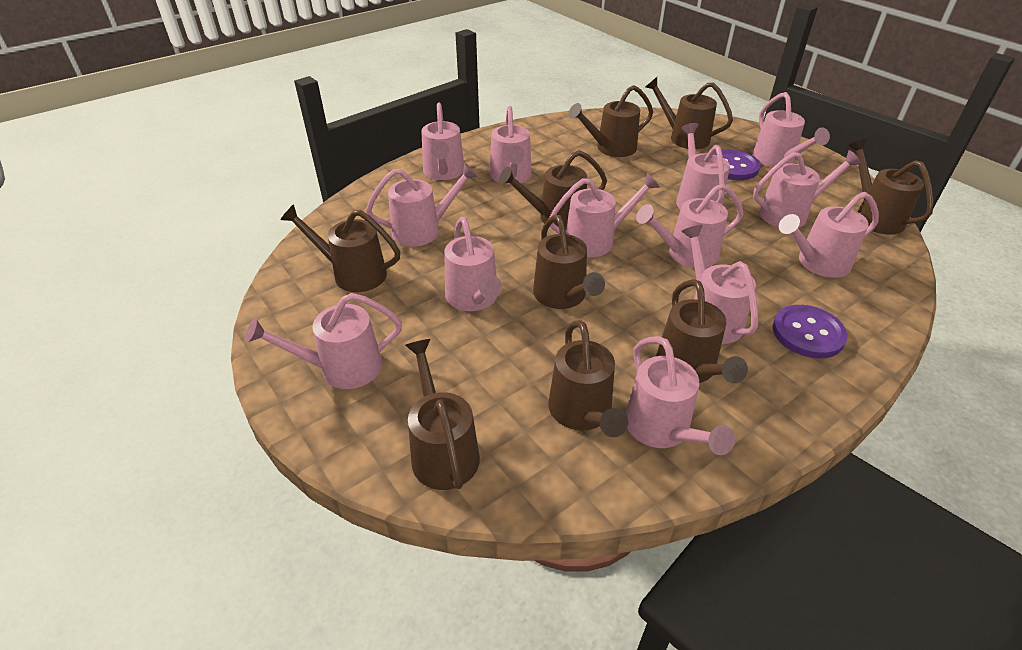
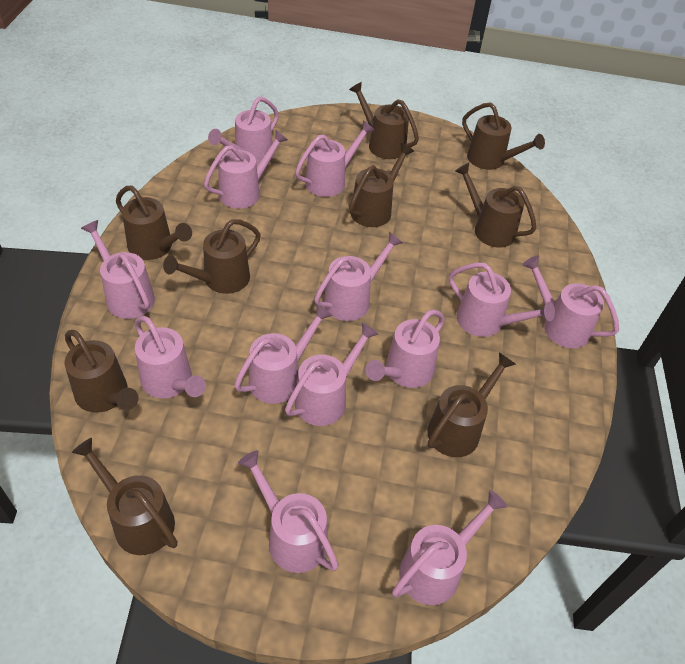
purple button: 2 -> 0

